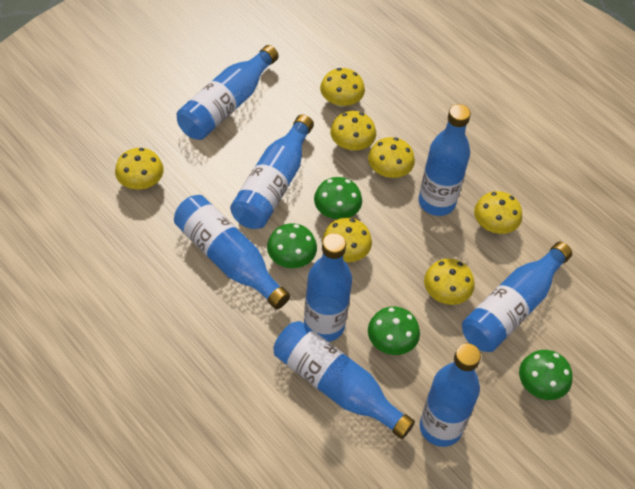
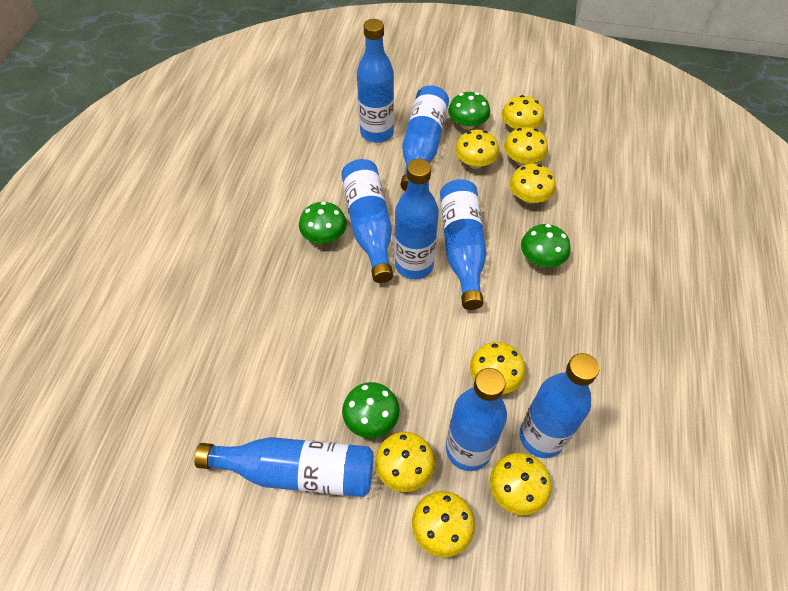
yellow mushroom: 7 -> 8

